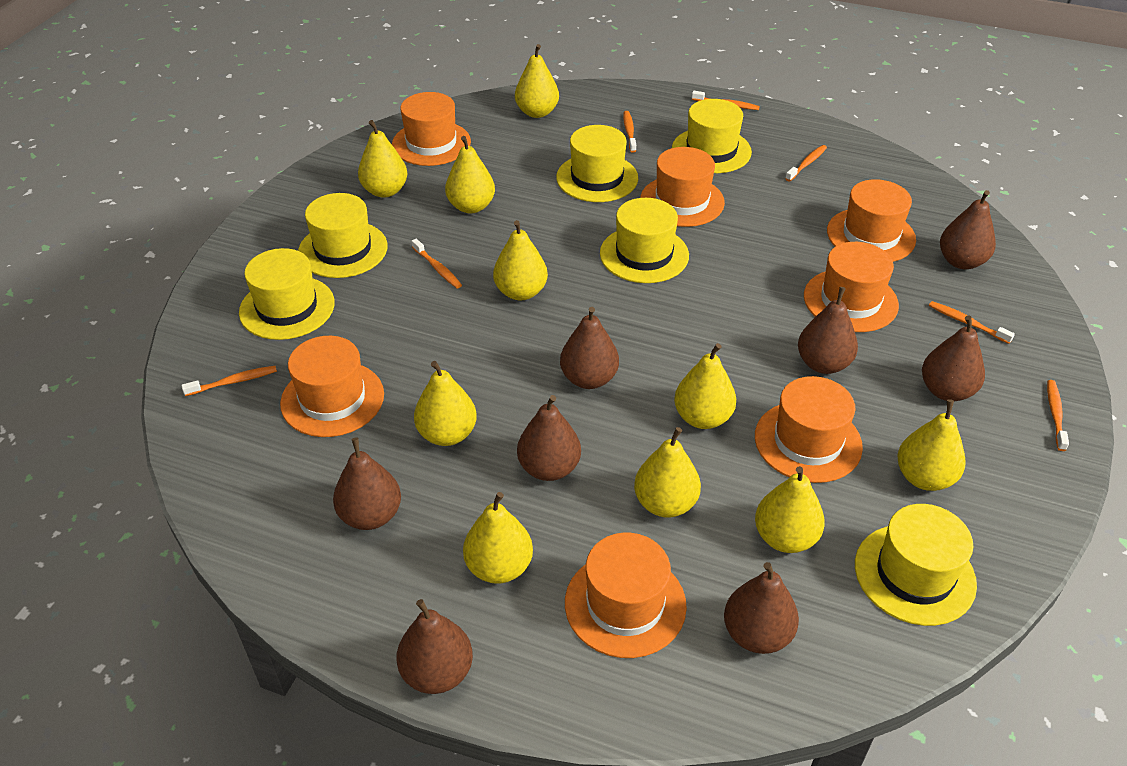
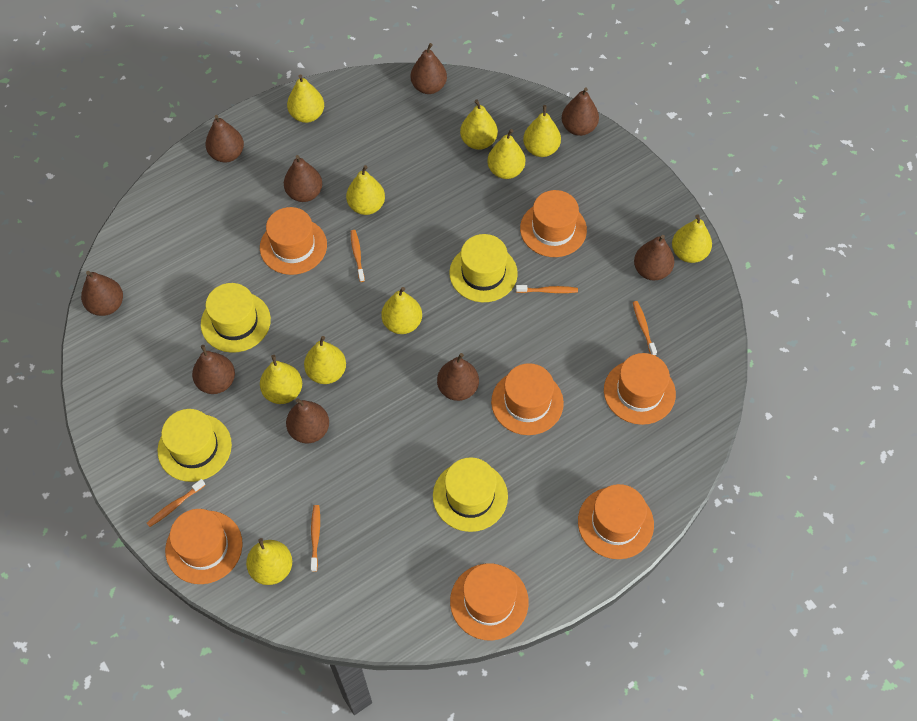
brown pear: 8 -> 9
orange toothbrush: 7 -> 5
yellow hat: 6 -> 4

